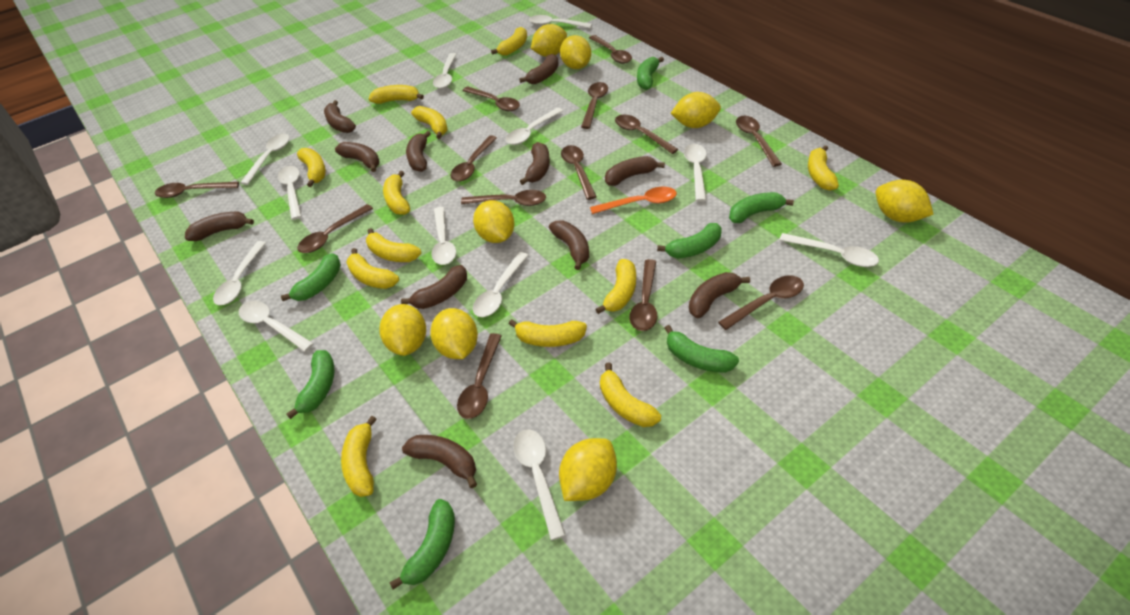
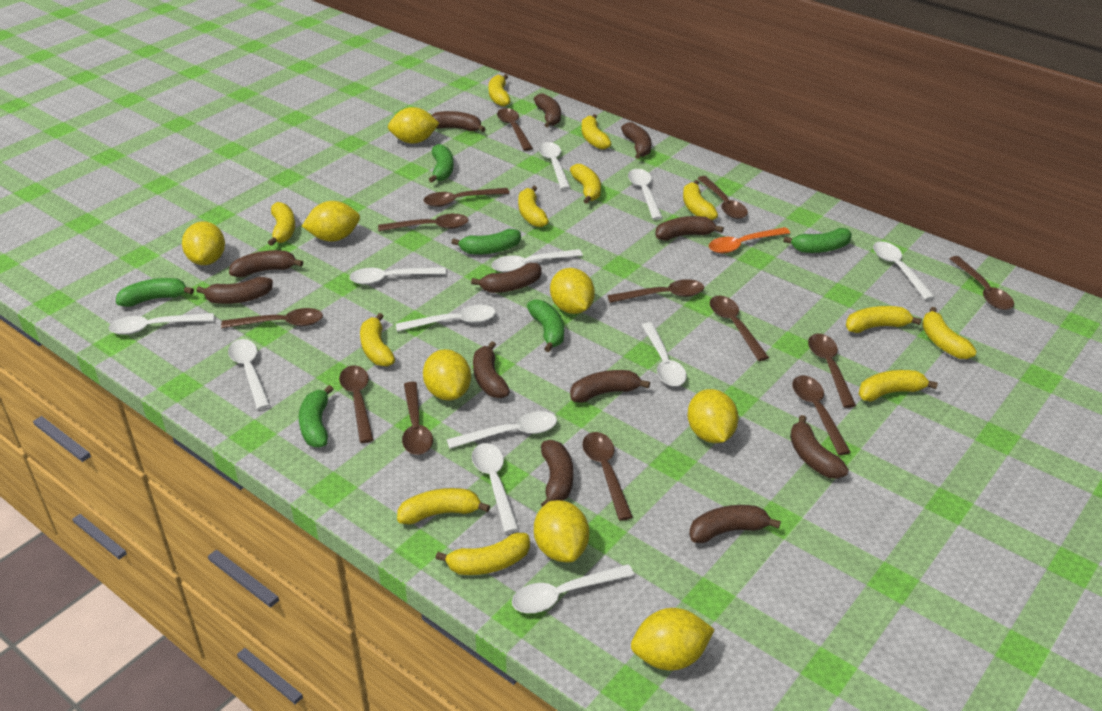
brown banana: 11 -> 12
green banana: 7 -> 6

